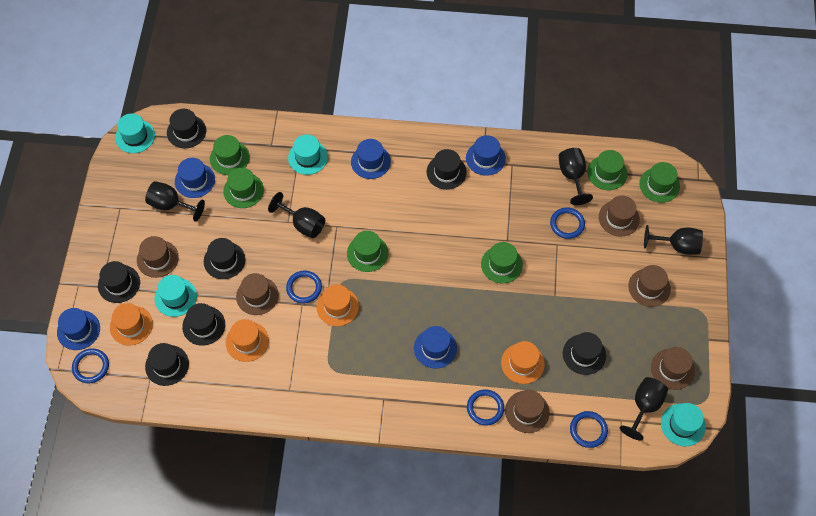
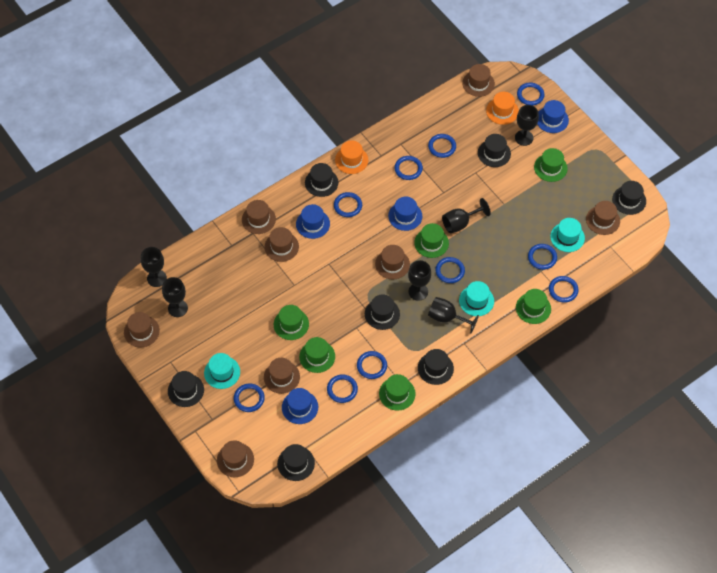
black goblet: 5 -> 6
blue hat: 5 -> 4
blue ring: 5 -> 10
brown hat: 6 -> 8
orange hat: 4 -> 2
turquoise hat: 4 -> 3

